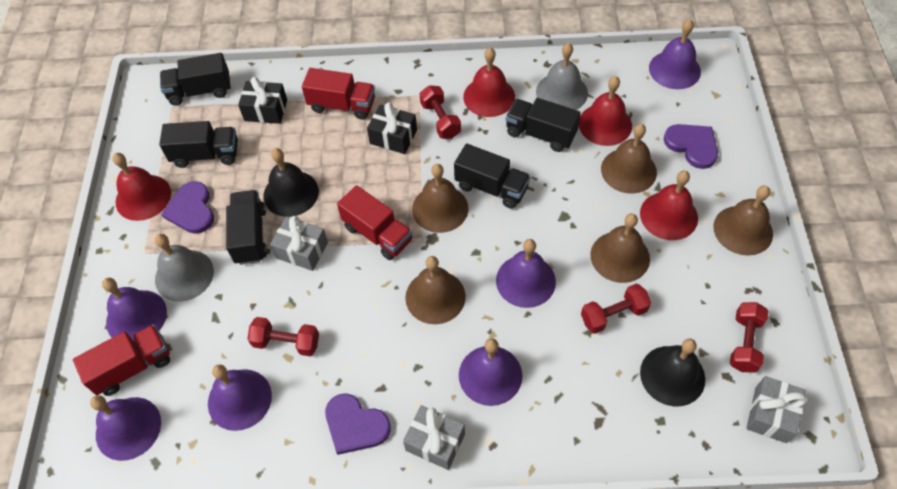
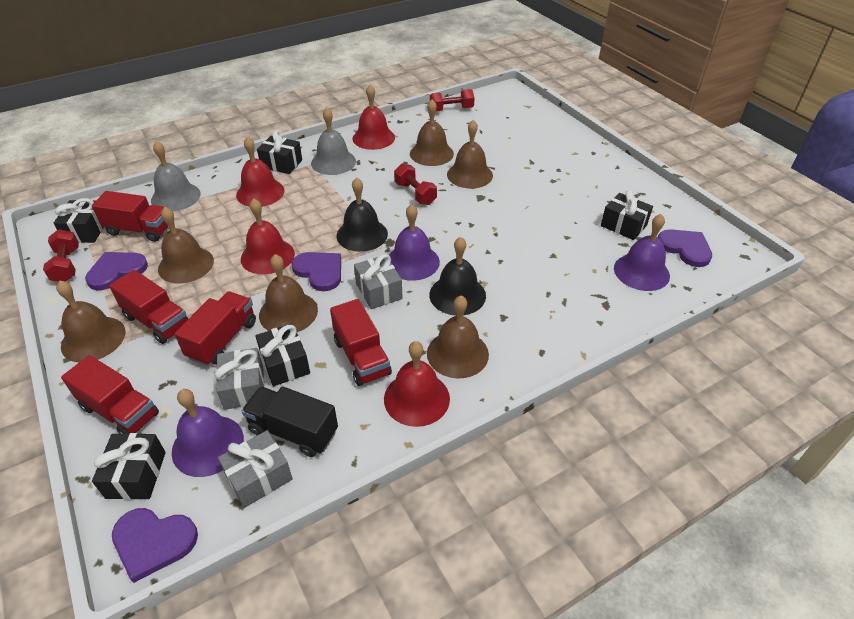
black gift: 2 -> 5
black truck: 5 -> 1
brown bell: 5 -> 6
purple bell: 6 -> 3
purple heart: 3 -> 4
red dumbbell: 4 -> 3
red truck: 3 -> 5

